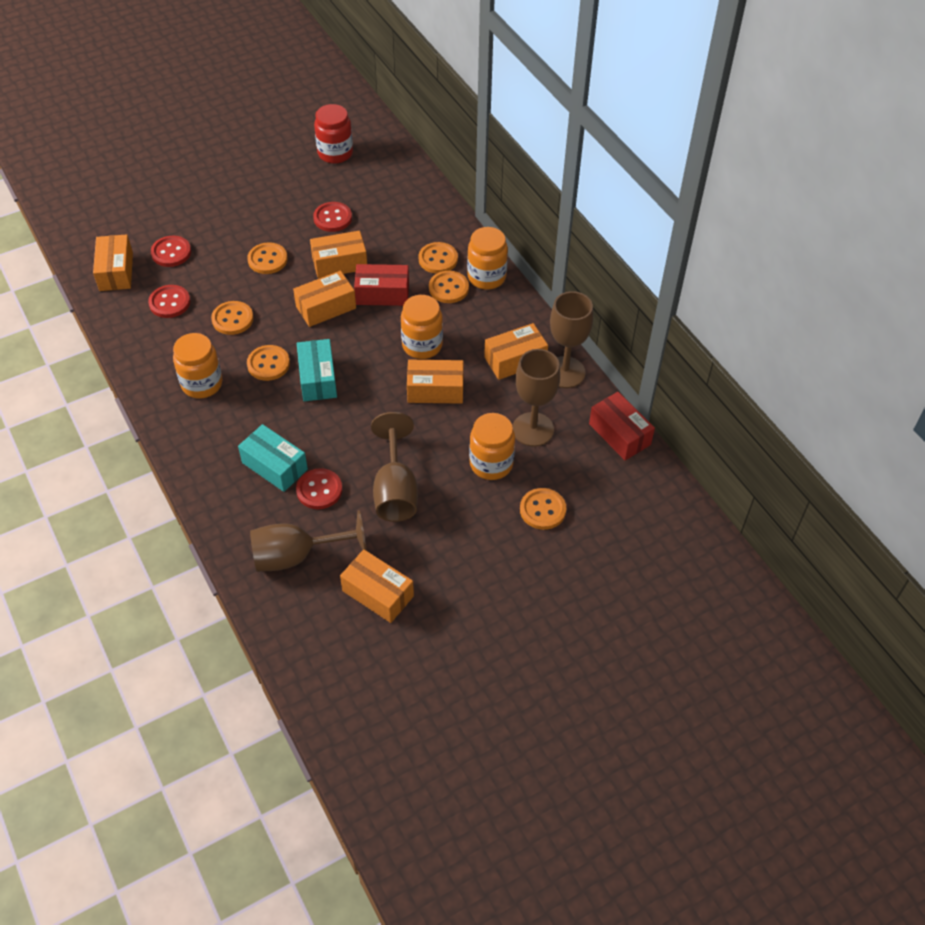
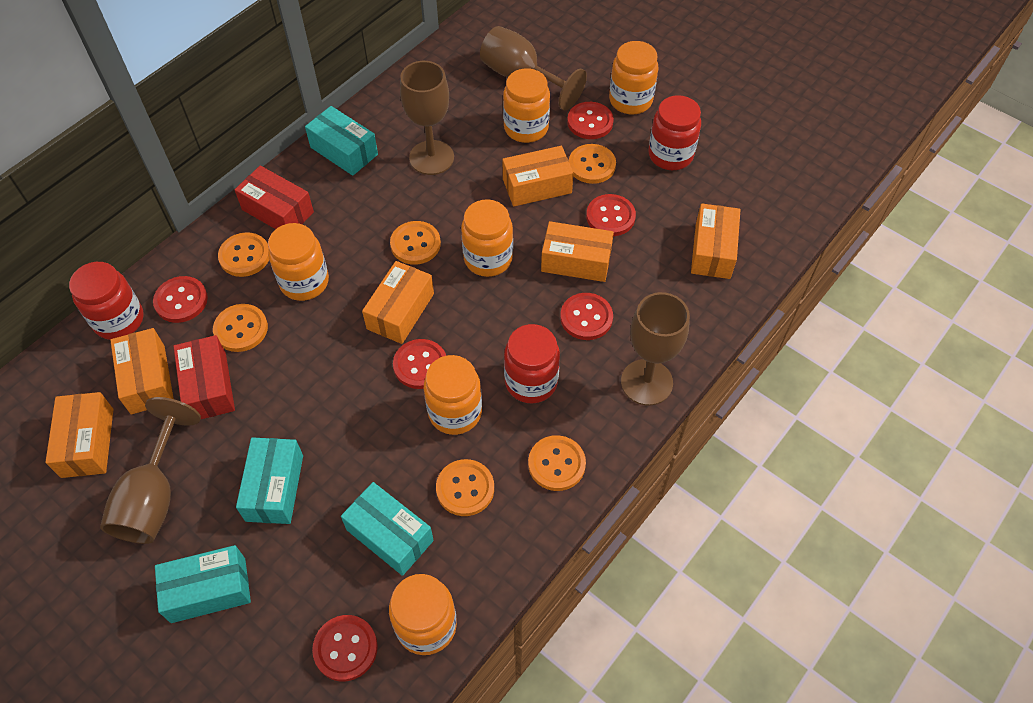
orange jar: 4 -> 6
red button: 4 -> 6
red jar: 1 -> 3
turquoise box: 2 -> 4

